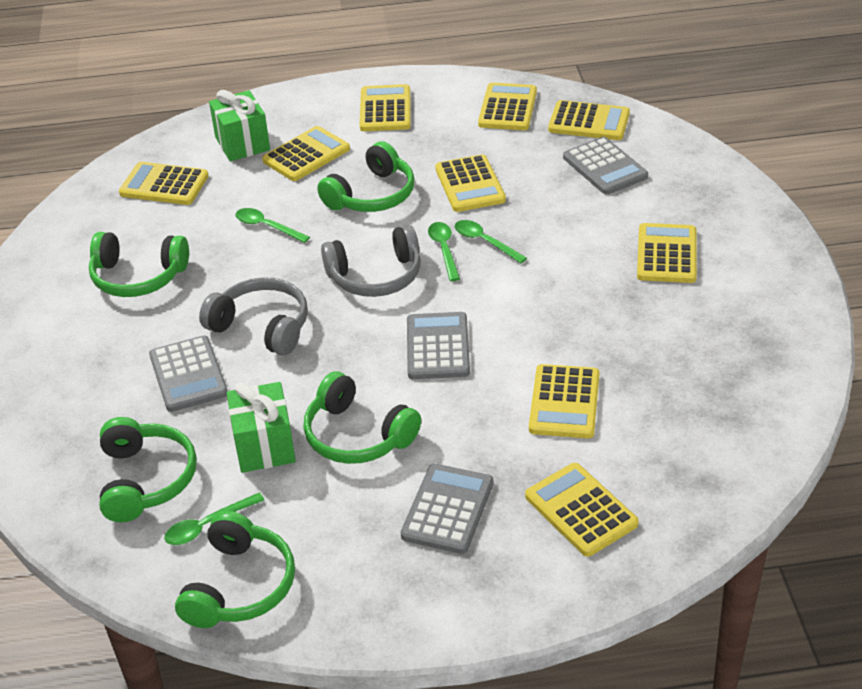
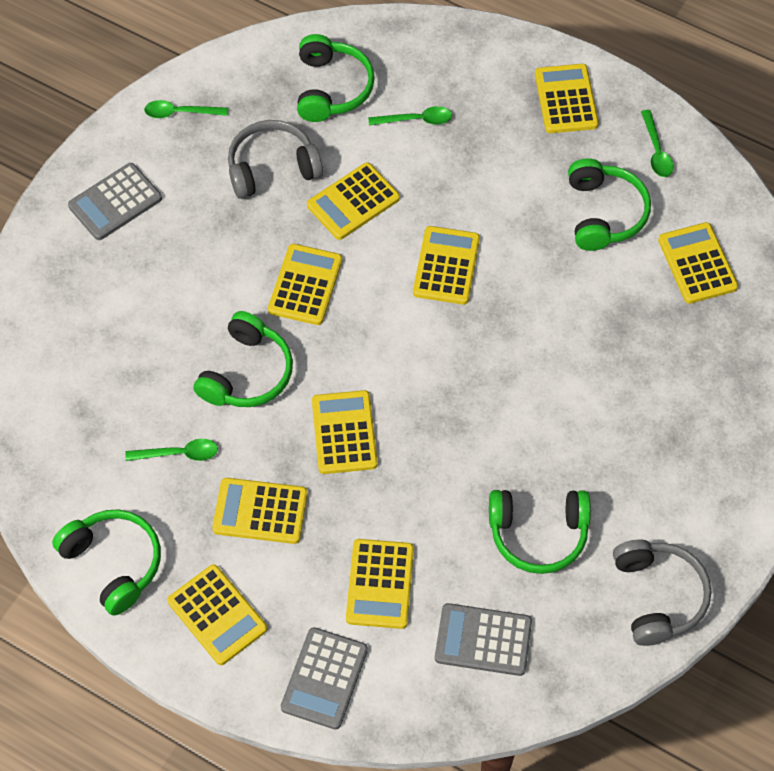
green gift: 2 -> 0
grey calculator: 4 -> 3

